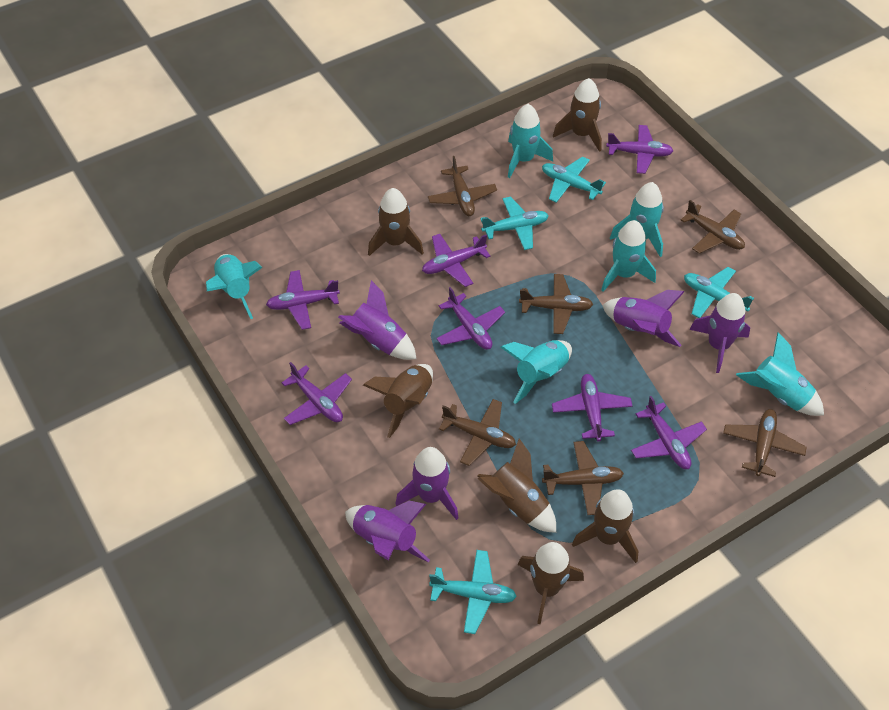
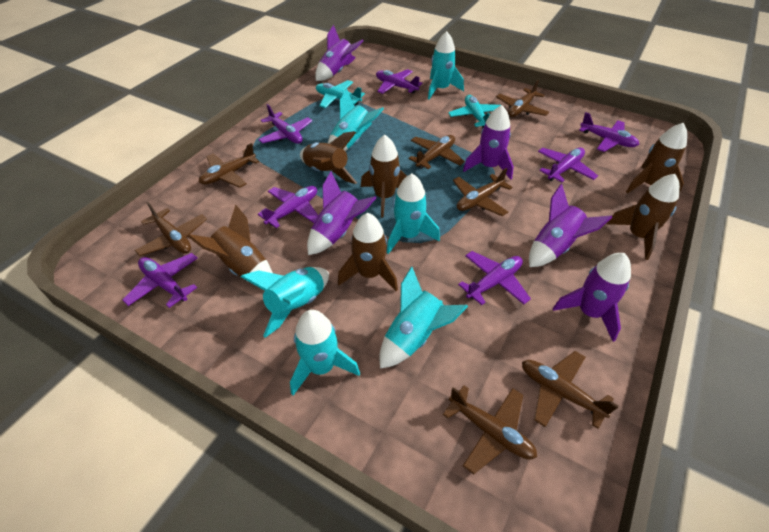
brown plane: 6 -> 7
turquoise plane: 4 -> 2

